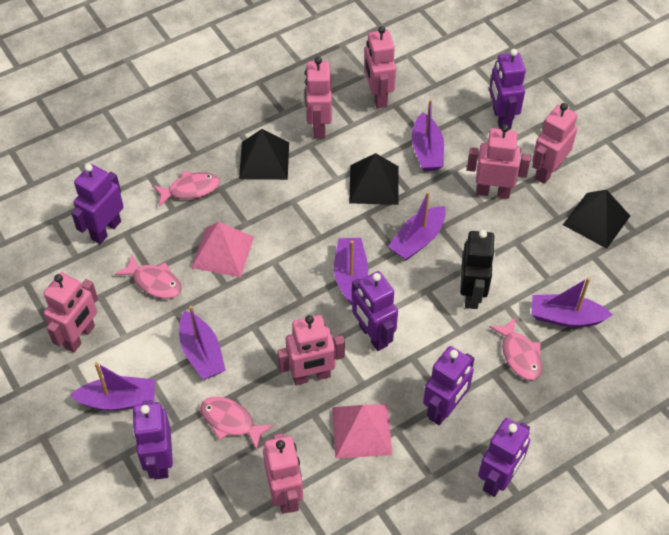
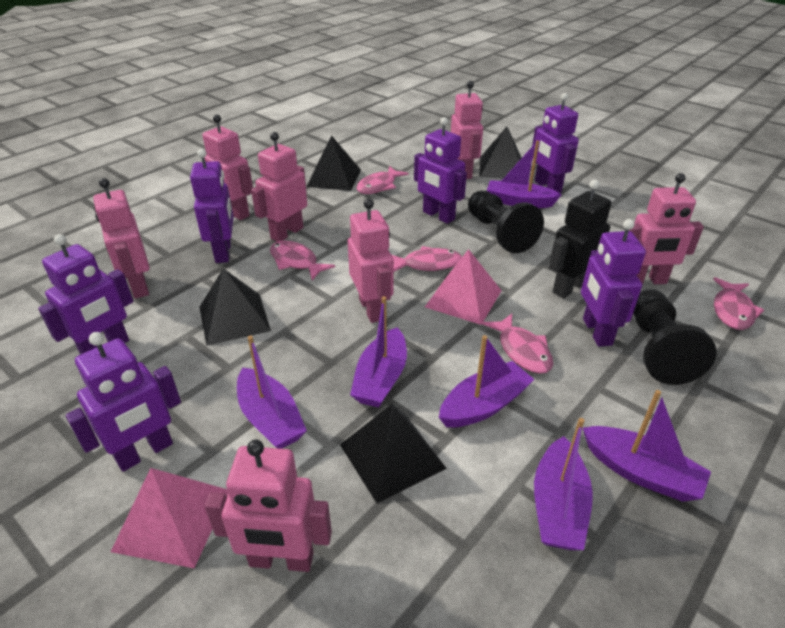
black pawn: 0 -> 2
black pyramid: 3 -> 4
pink fish: 4 -> 5

